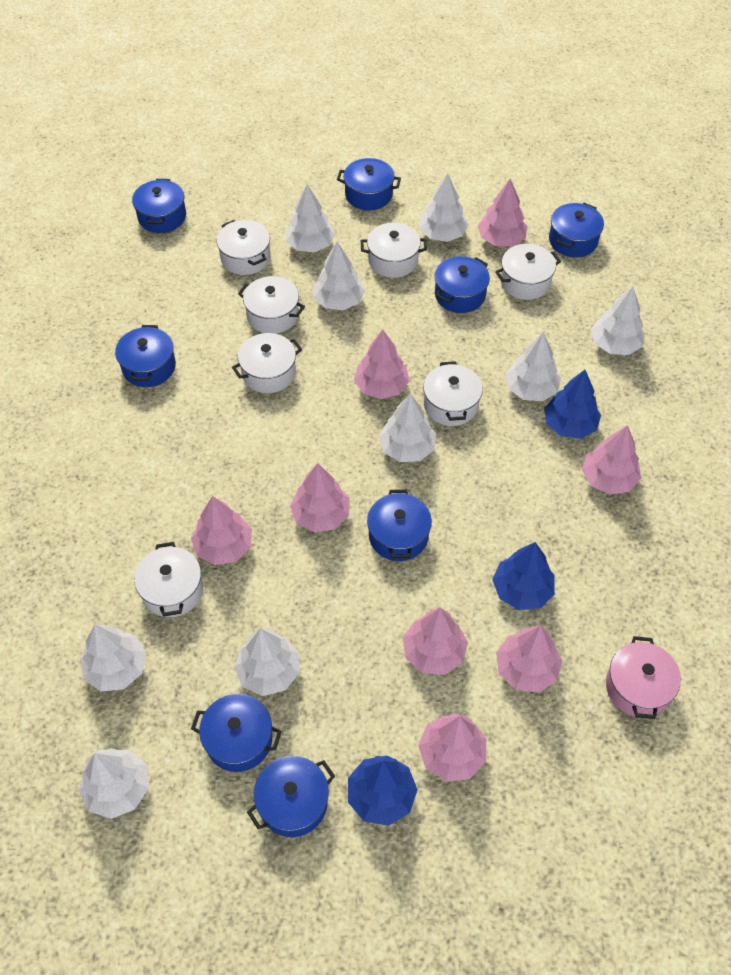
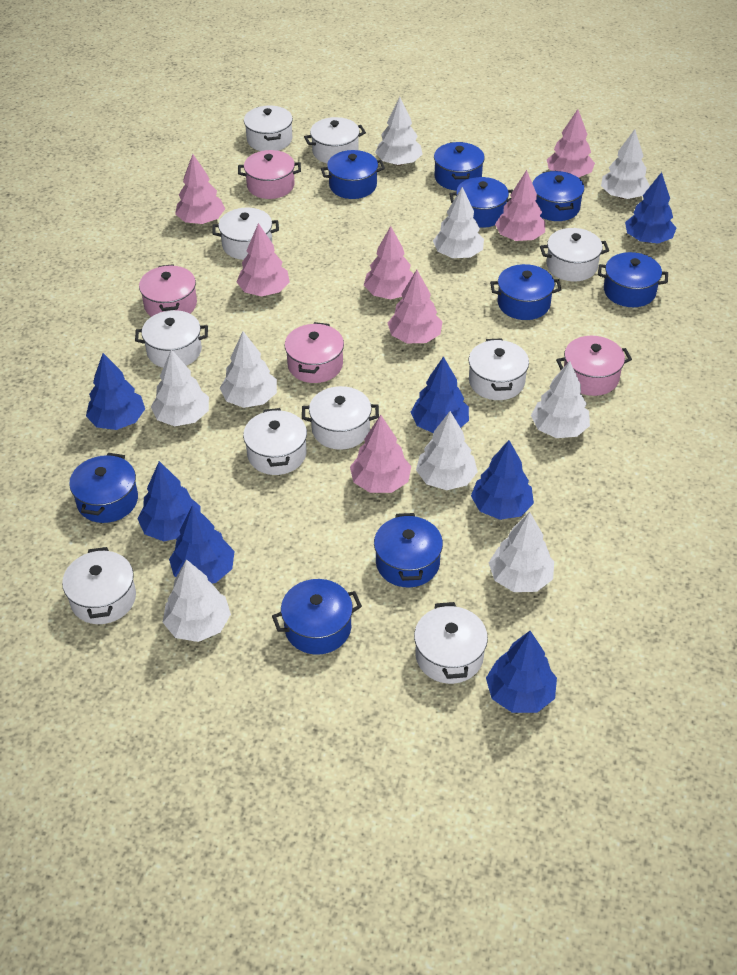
blue pot: 8 -> 9
blue tree: 3 -> 7
pink pot: 1 -> 4
pink tree: 8 -> 7
white pot: 7 -> 10

